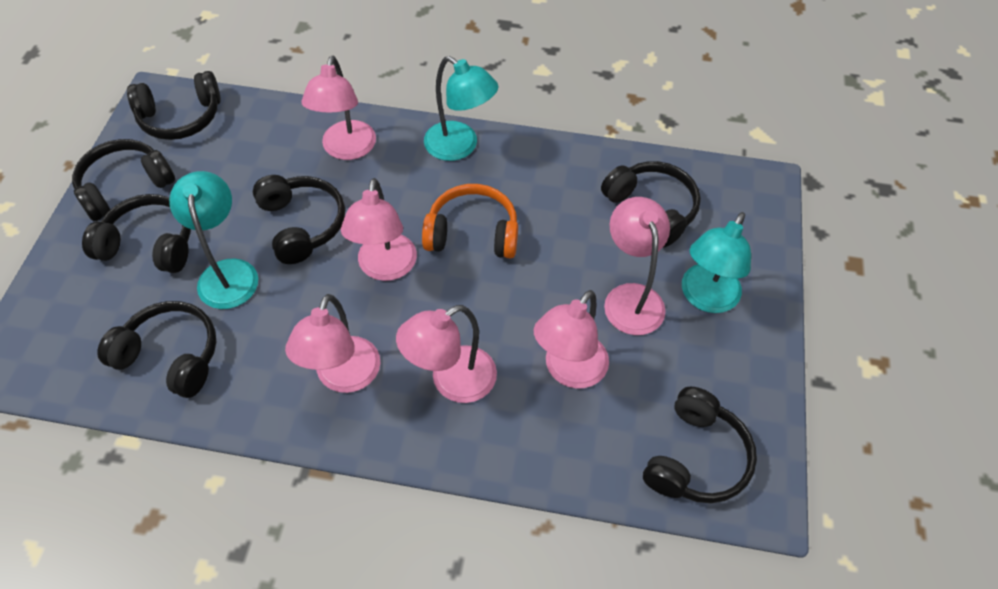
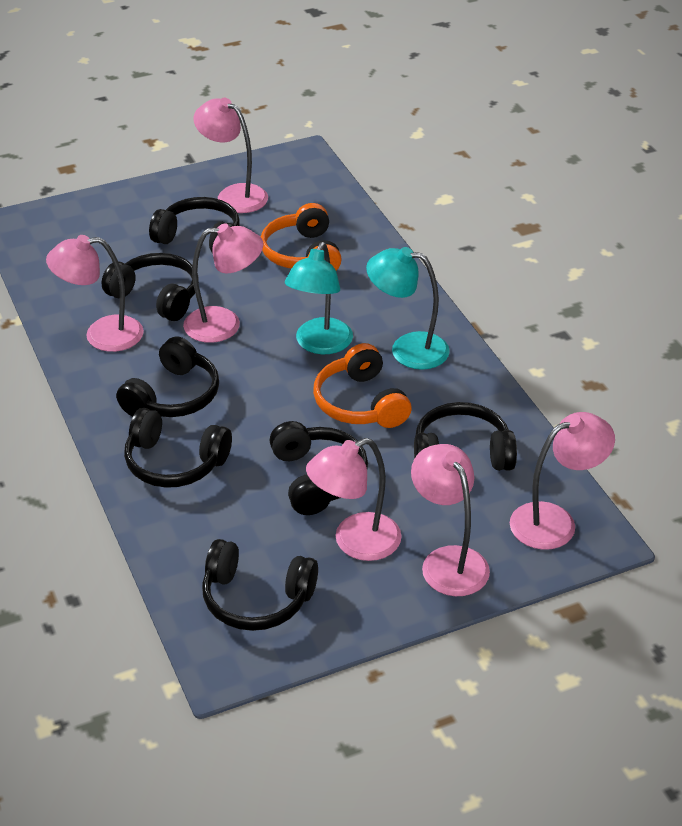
orange headphones: 1 -> 2
turquoise lamp: 3 -> 2

